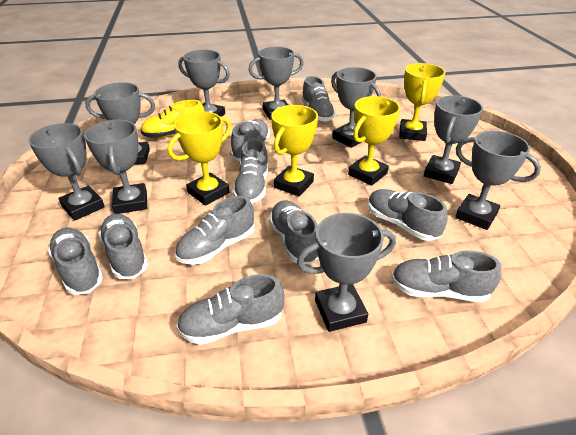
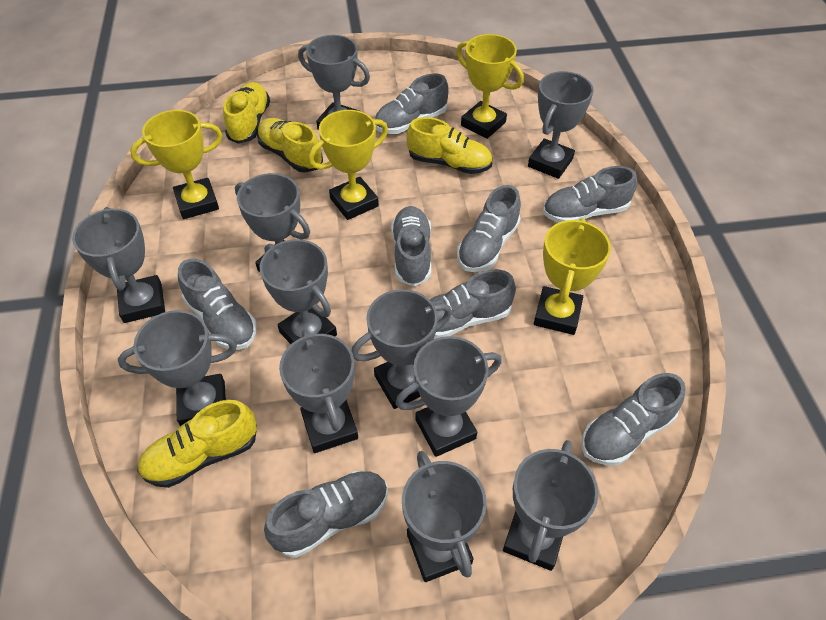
grey shoe: 10 -> 8
grey trophy: 9 -> 11
yellow shoe: 1 -> 4

